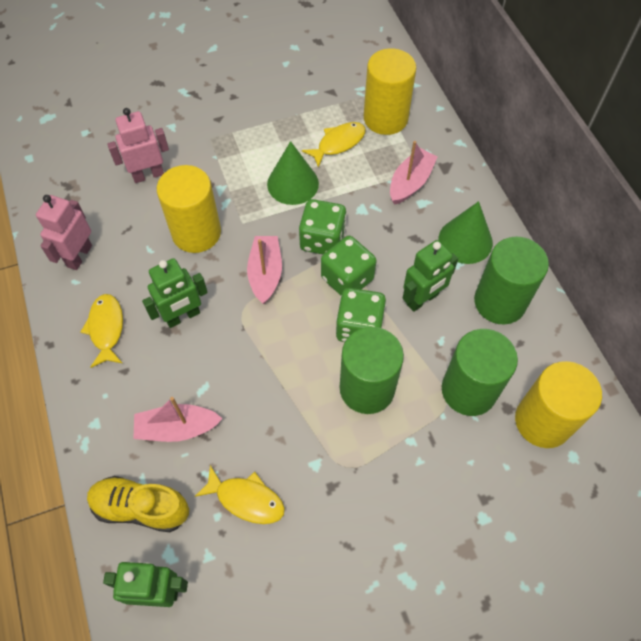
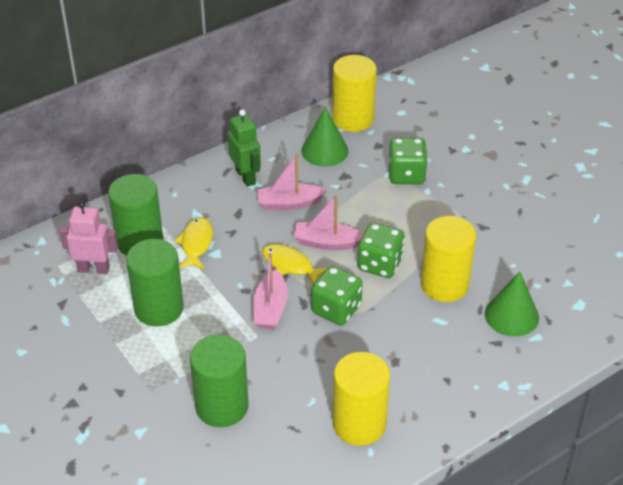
green robot: 3 -> 1
pink robot: 2 -> 1
yellow fish: 3 -> 2
yellow shoe: 1 -> 0

